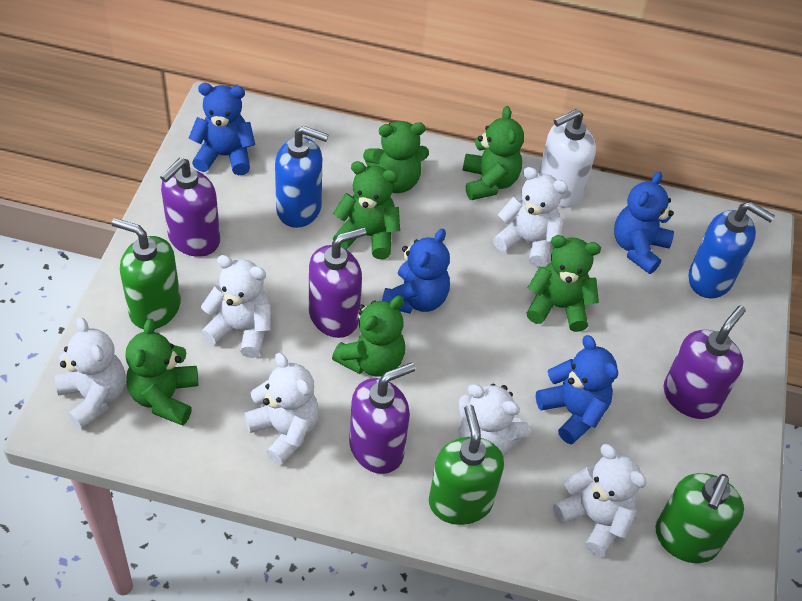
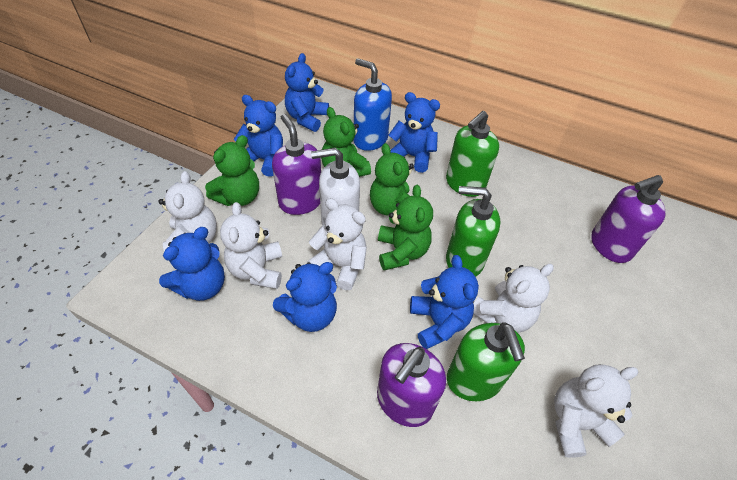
blue soap dispenser: 2 -> 1
blue teddy bear: 4 -> 6
green teddy bear: 6 -> 4
purple soap dispenser: 4 -> 3
white teddy bear: 6 -> 5

